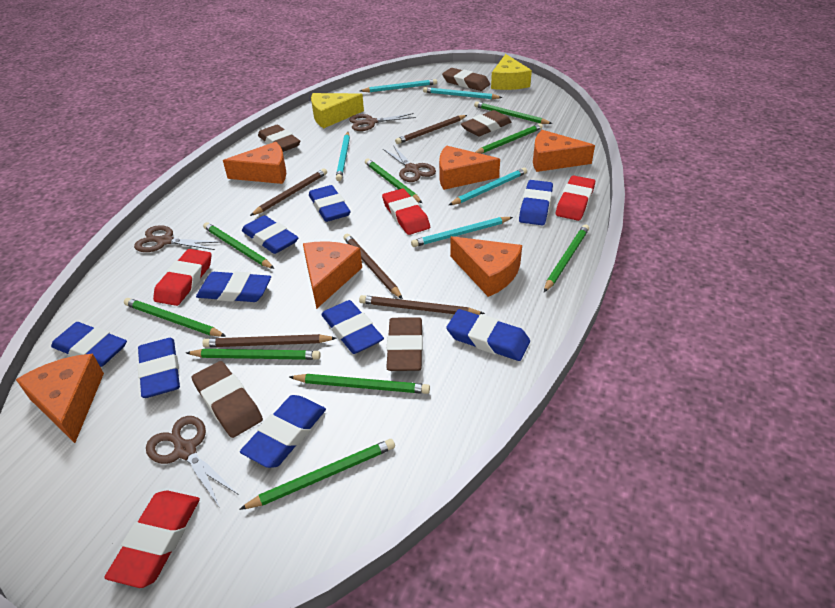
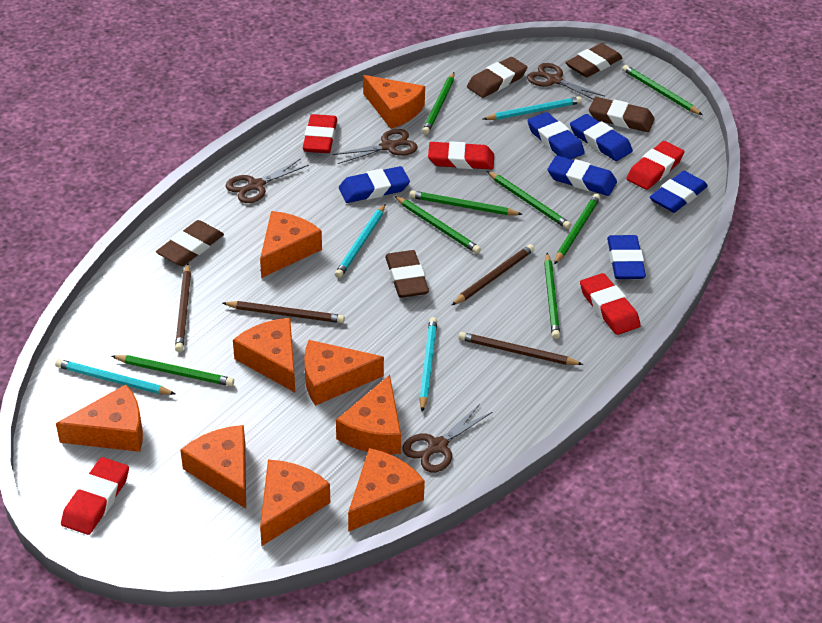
blue eraser: 9 -> 6
brown pencil: 5 -> 4
green pencil: 9 -> 8
orange cheese: 6 -> 9
red eraser: 4 -> 5
turquoise pencil: 5 -> 4
yellow cheese: 2 -> 0

